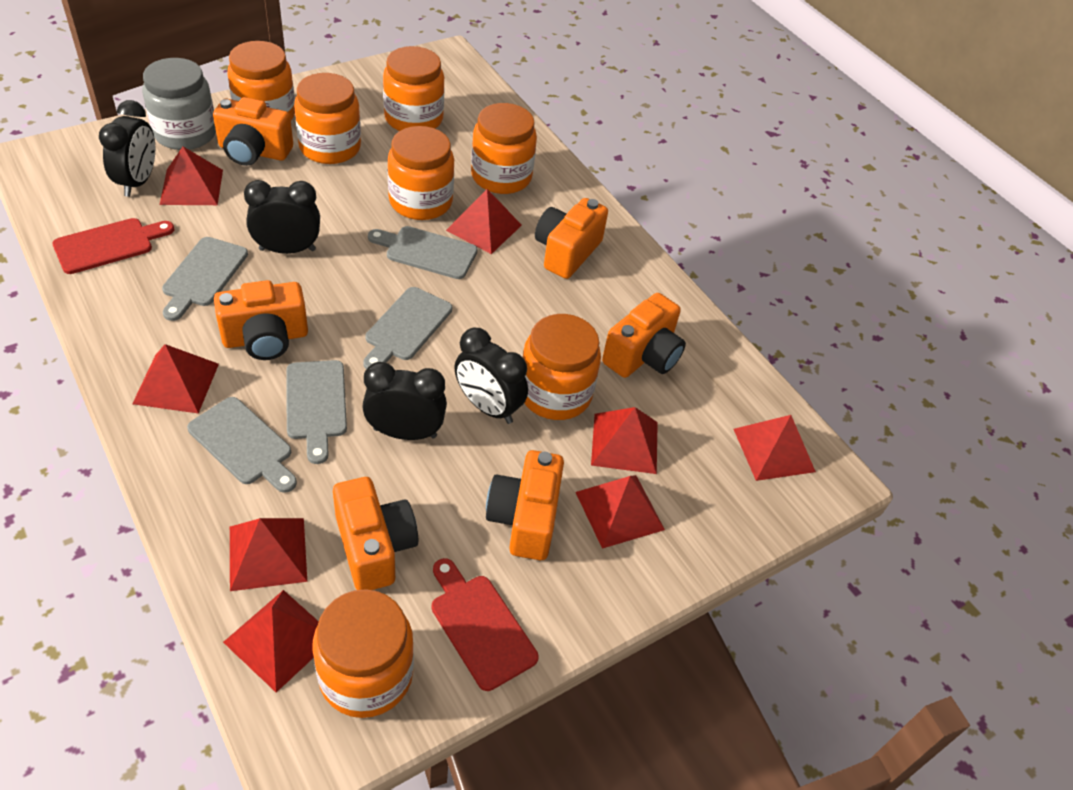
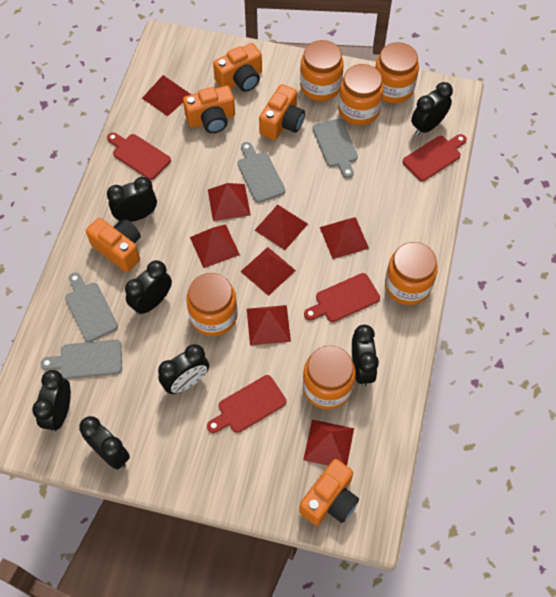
black clock: 4 -> 7
grey cutting board: 5 -> 4
grey jar: 1 -> 0
orange camera: 6 -> 5
orange jar: 7 -> 6
red cutting board: 2 -> 4

